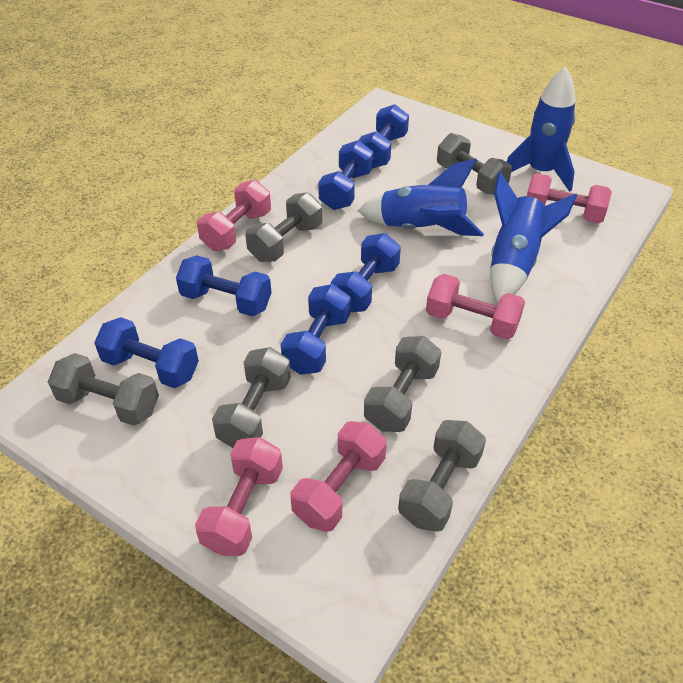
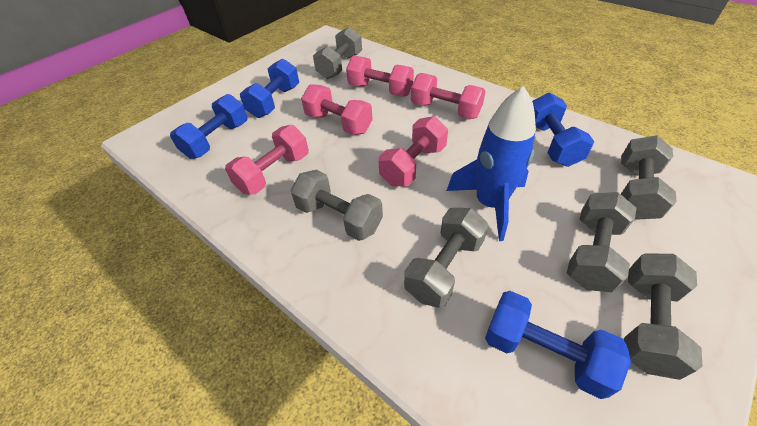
blue dumbbell: 6 -> 4
blue rocket: 3 -> 1

